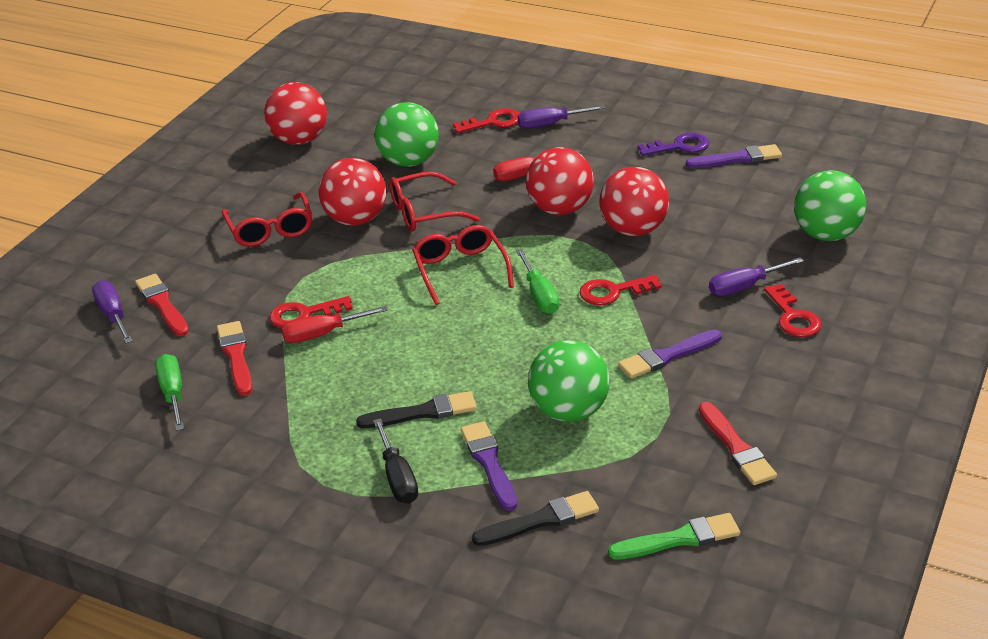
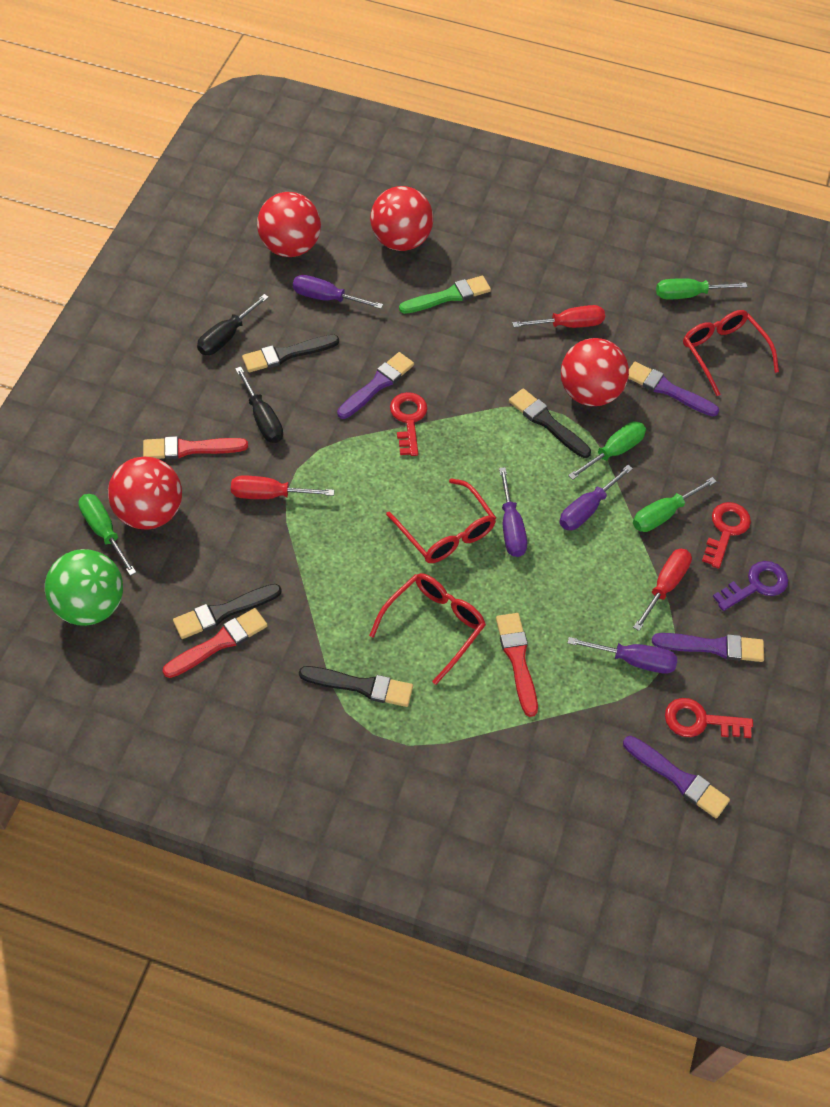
black brush: 2 -> 4
black screwdriver: 1 -> 2
green ball: 3 -> 1
green screwdriver: 2 -> 4
purple brush: 3 -> 4
purple screwdriver: 3 -> 4
red key: 4 -> 3
red screwdriver: 2 -> 3

